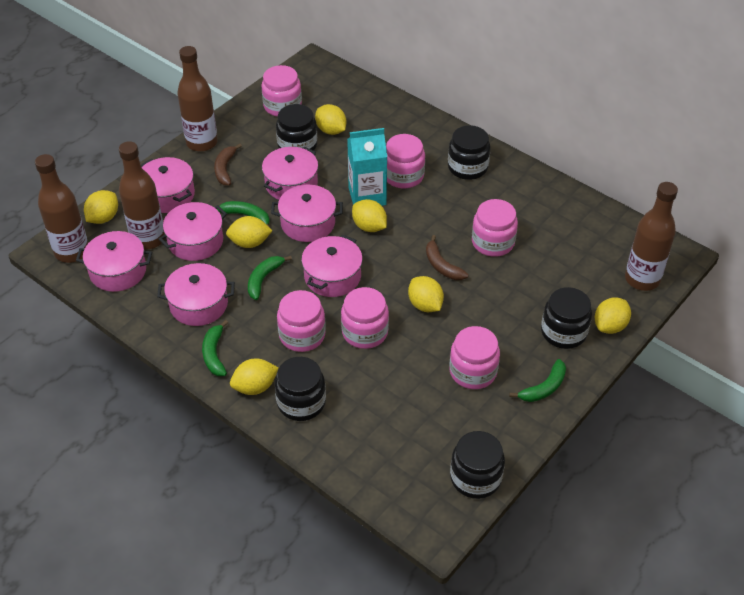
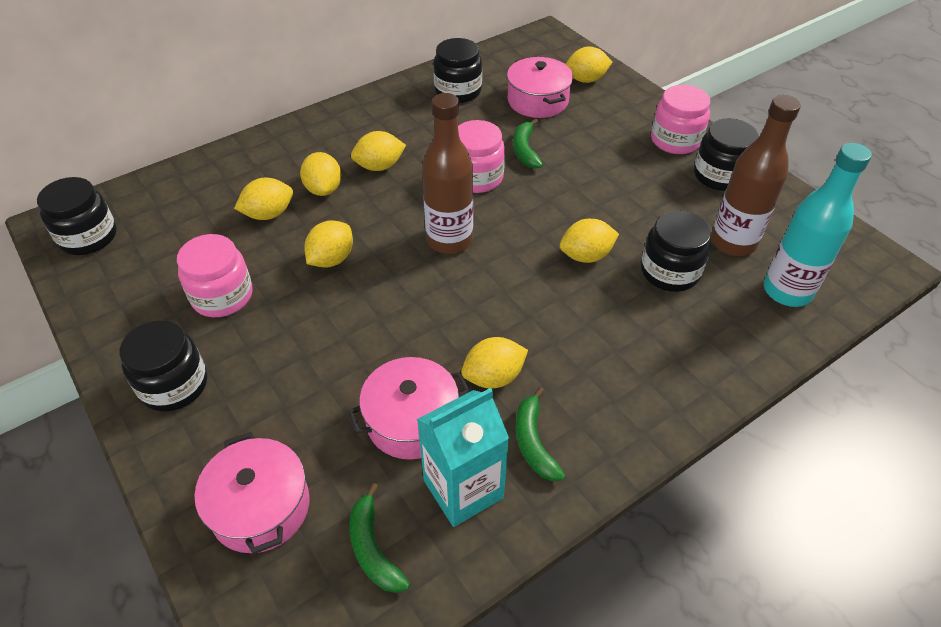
brown banana: 2 -> 0
brown bottle: 4 -> 2
green banana: 4 -> 3
pink jar: 6 -> 3
pink pot: 7 -> 3
turquoise bottle: 0 -> 1

